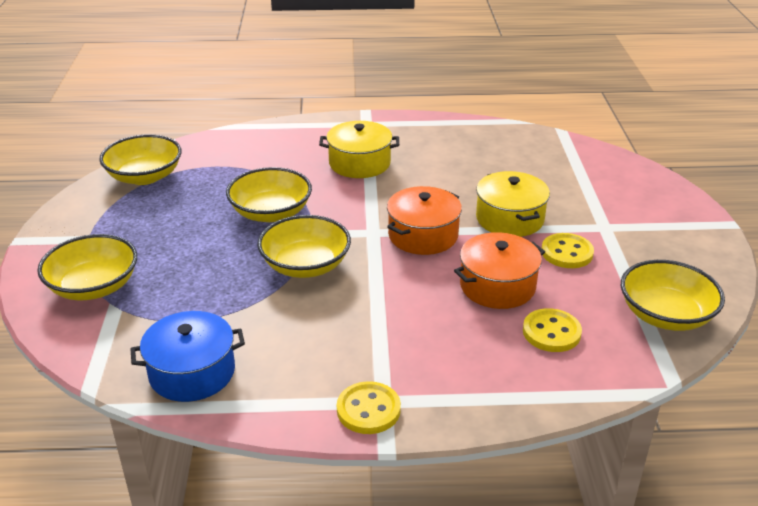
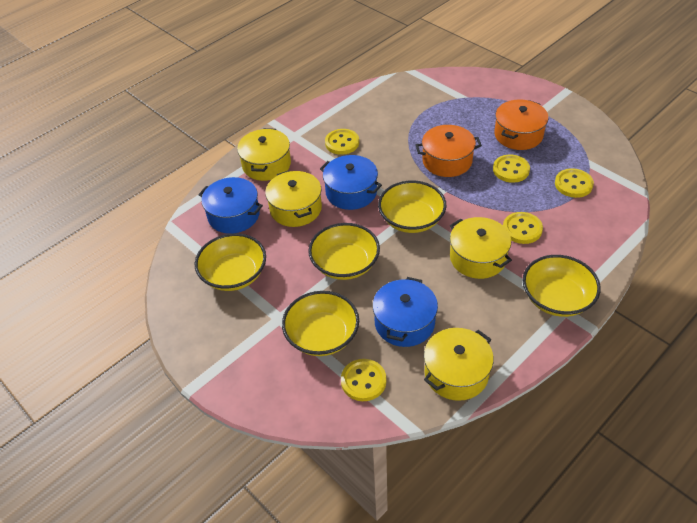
blue pot: 1 -> 3
yellow button: 3 -> 5
yellow pot: 2 -> 4

